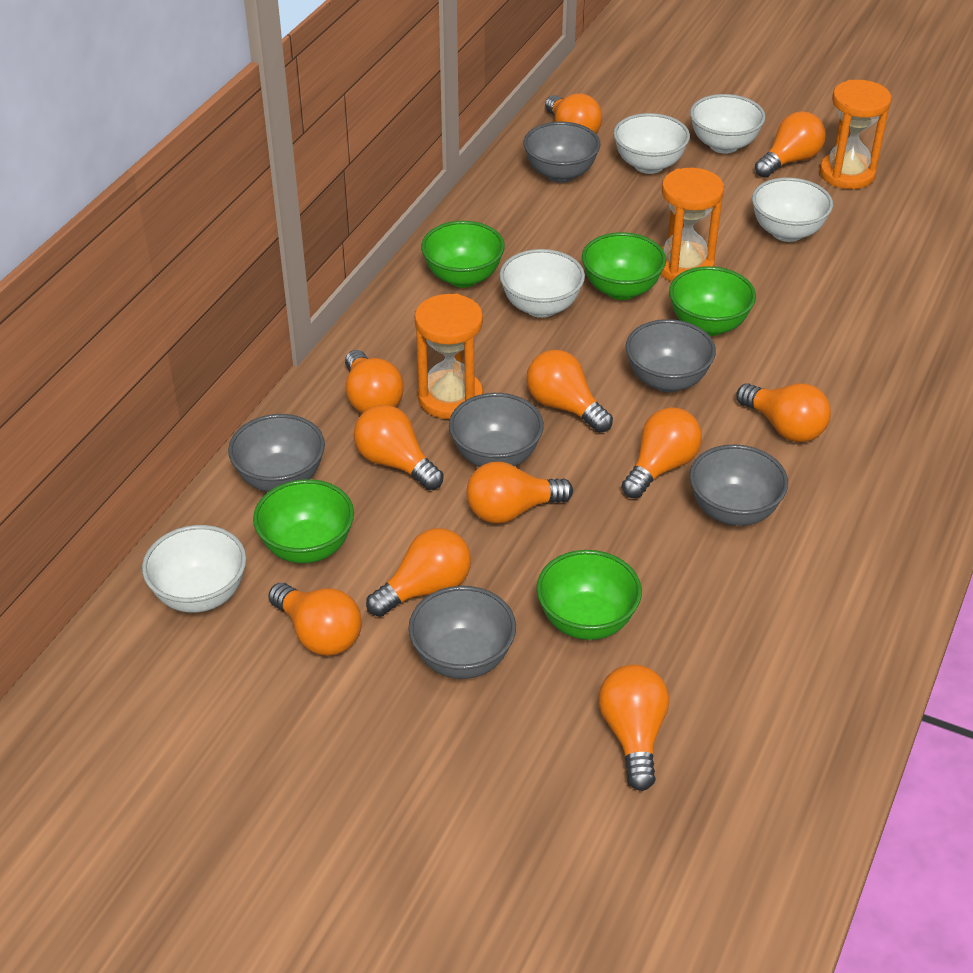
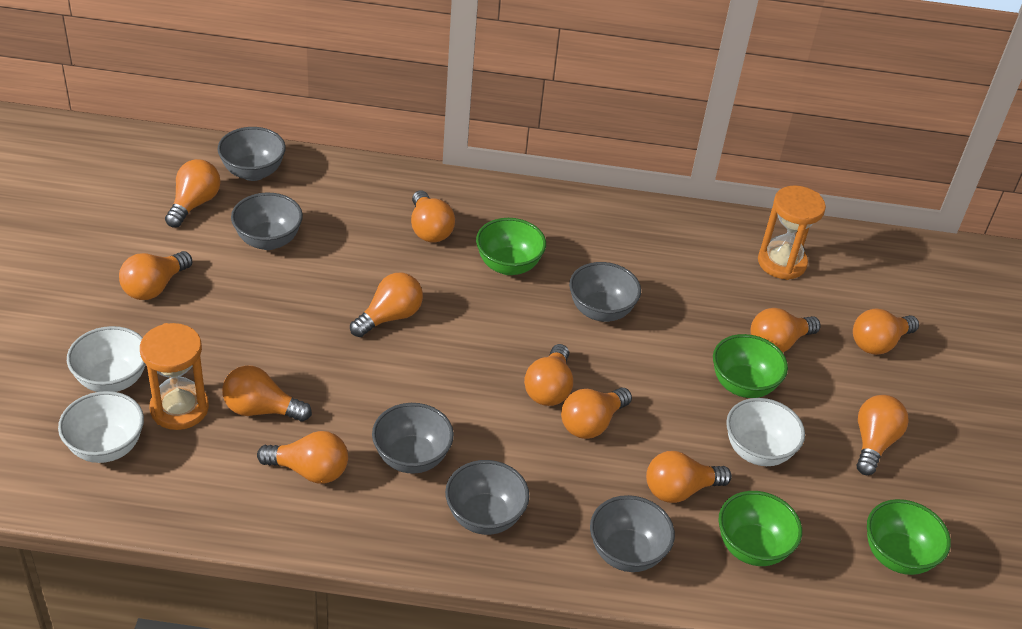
green bowl: 5 -> 4
orange hourglass: 3 -> 2
orange light bulb: 11 -> 12
white bowl: 5 -> 3

